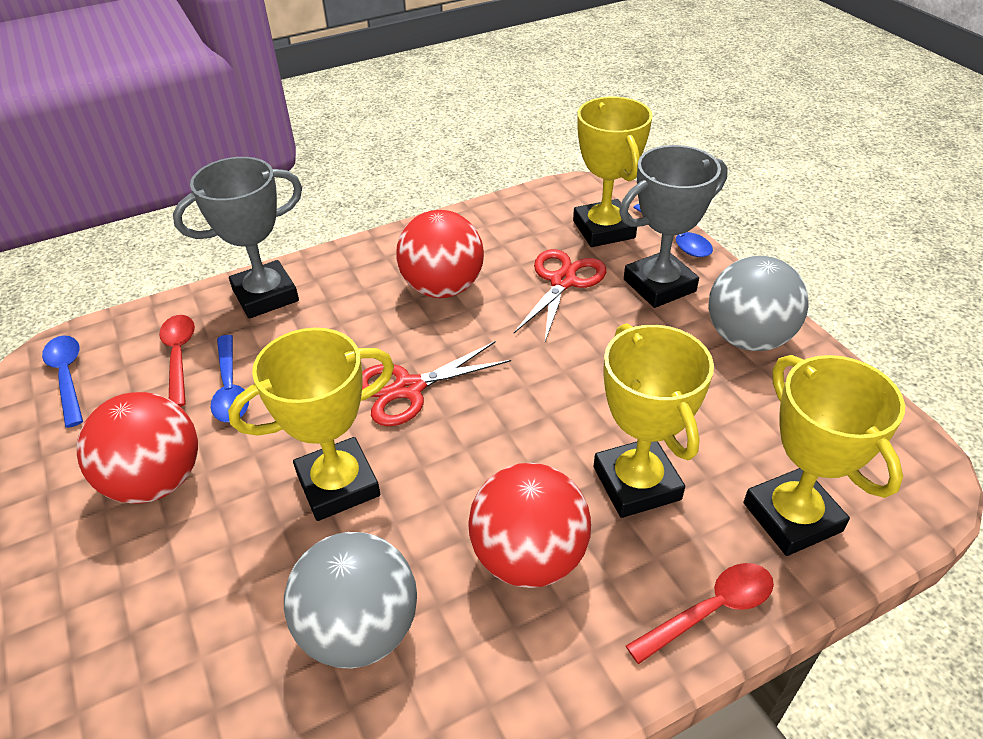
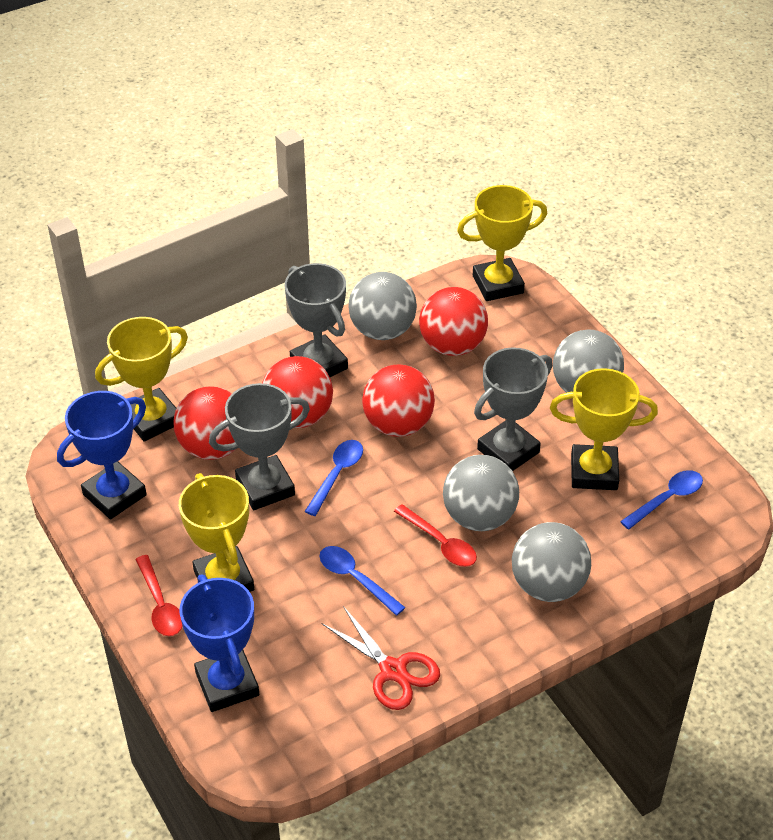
blue trophy: 0 -> 2
grey ball: 2 -> 4
grey trophy: 2 -> 3
red ball: 3 -> 4
red scissors: 2 -> 1

